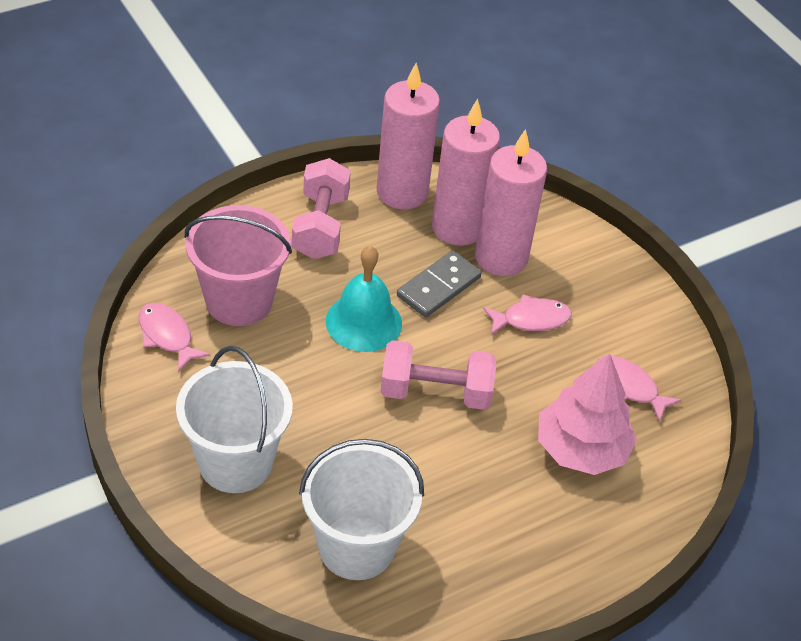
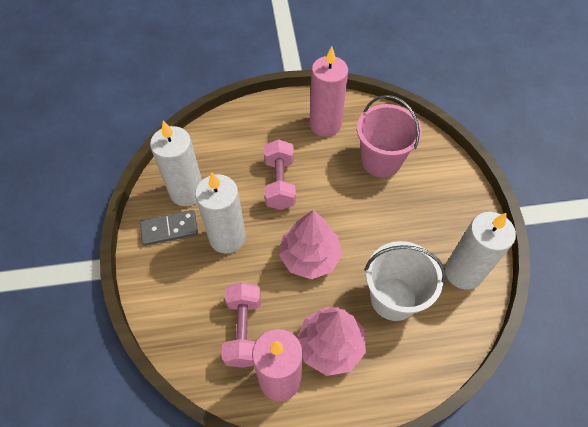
pink candle: 3 -> 2
pink fish: 3 -> 0
pink tree: 1 -> 2
turquoise bell: 1 -> 0
white bucket: 2 -> 1
white candle: 0 -> 3

